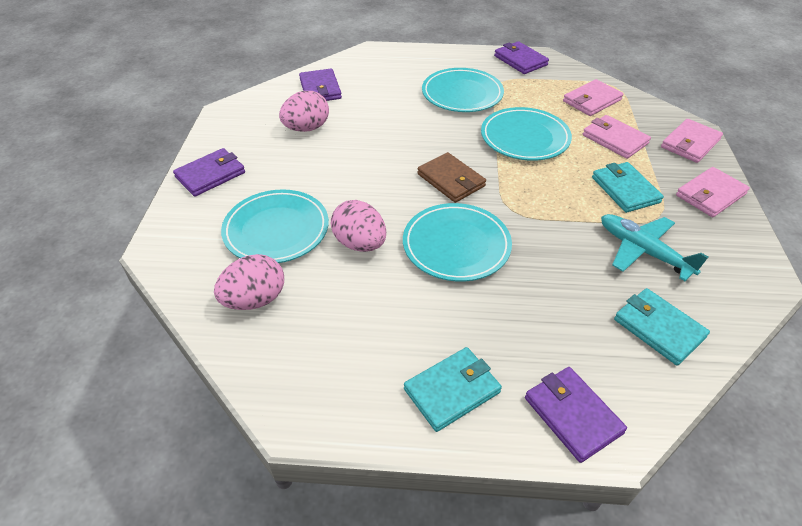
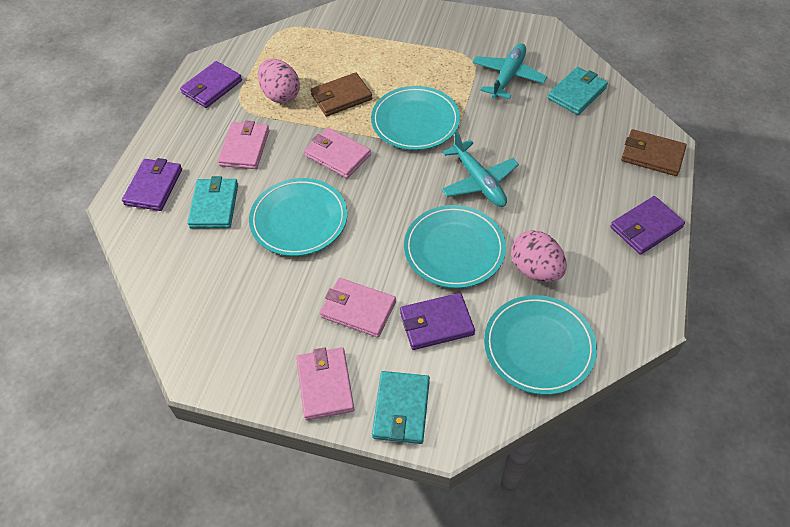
brown wallet: 1 -> 2
pink egg: 3 -> 2
turquoise plane: 1 -> 2

